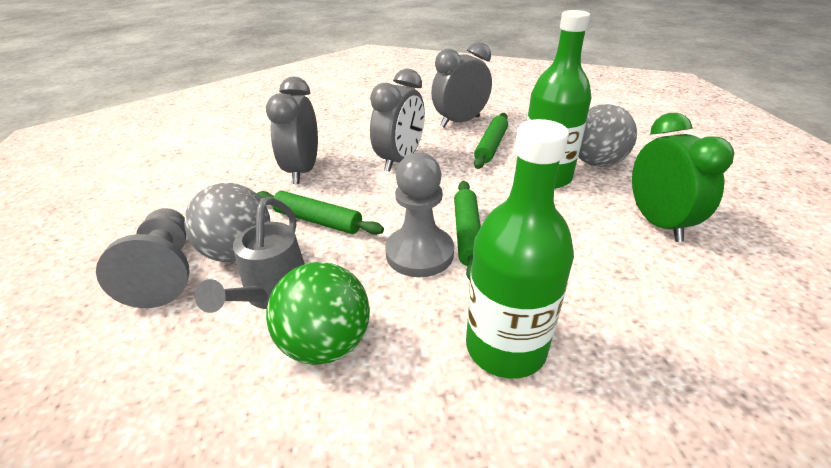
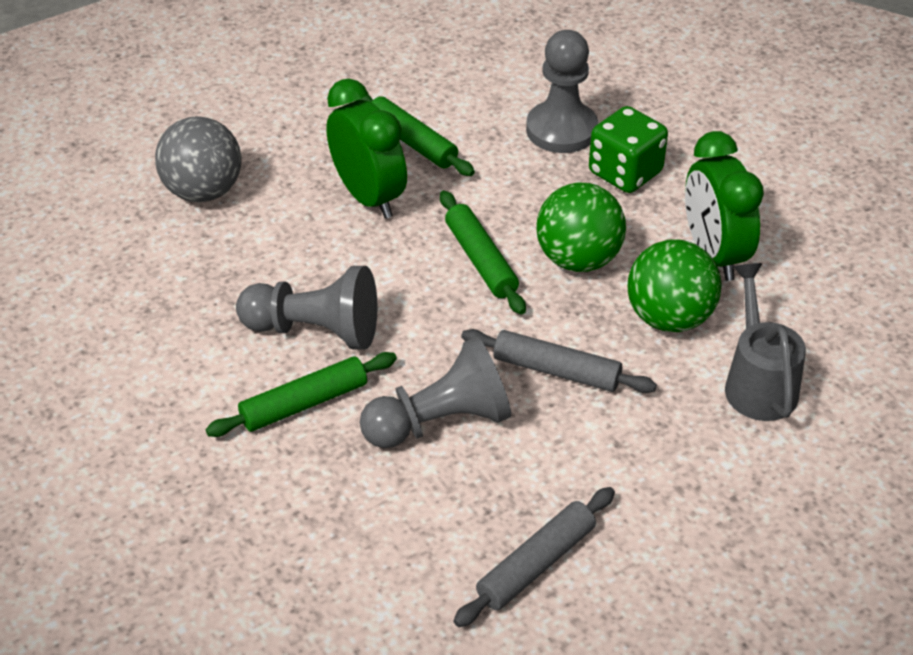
green ball: 1 -> 2
green bottle: 2 -> 0
green clock: 1 -> 2
green dice: 0 -> 1
grey ball: 2 -> 1
grey clock: 3 -> 0
grey pawn: 2 -> 3
grey rolling pin: 0 -> 2

